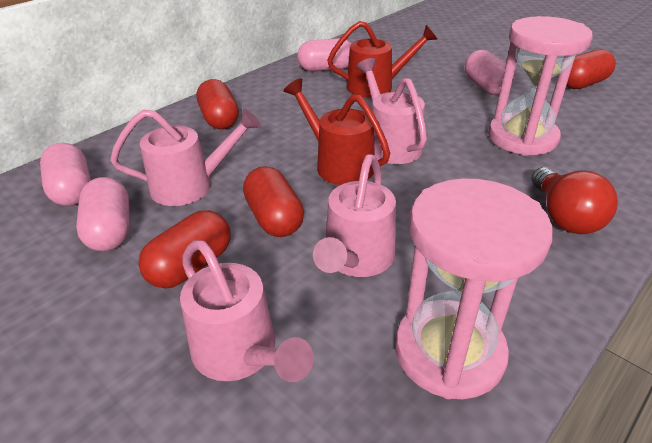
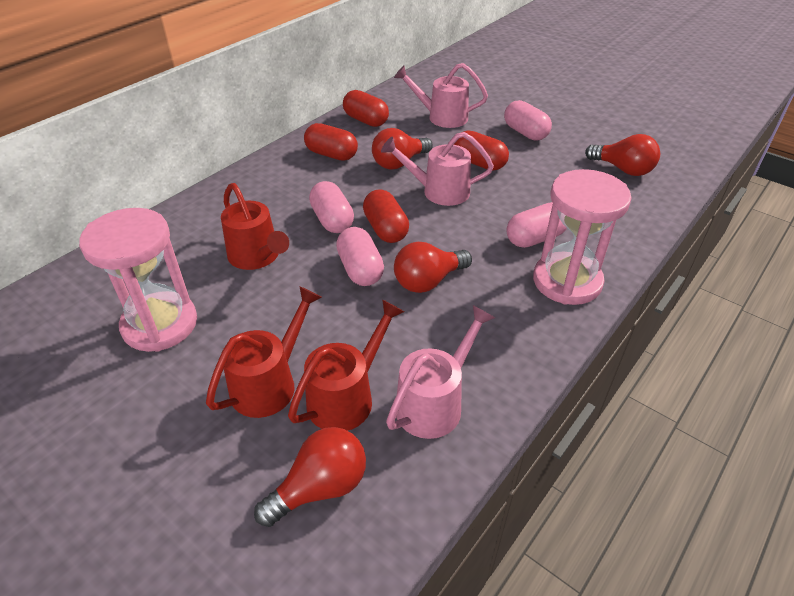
pink watering can: 4 -> 3
red light bulb: 1 -> 4
red watering can: 2 -> 3

